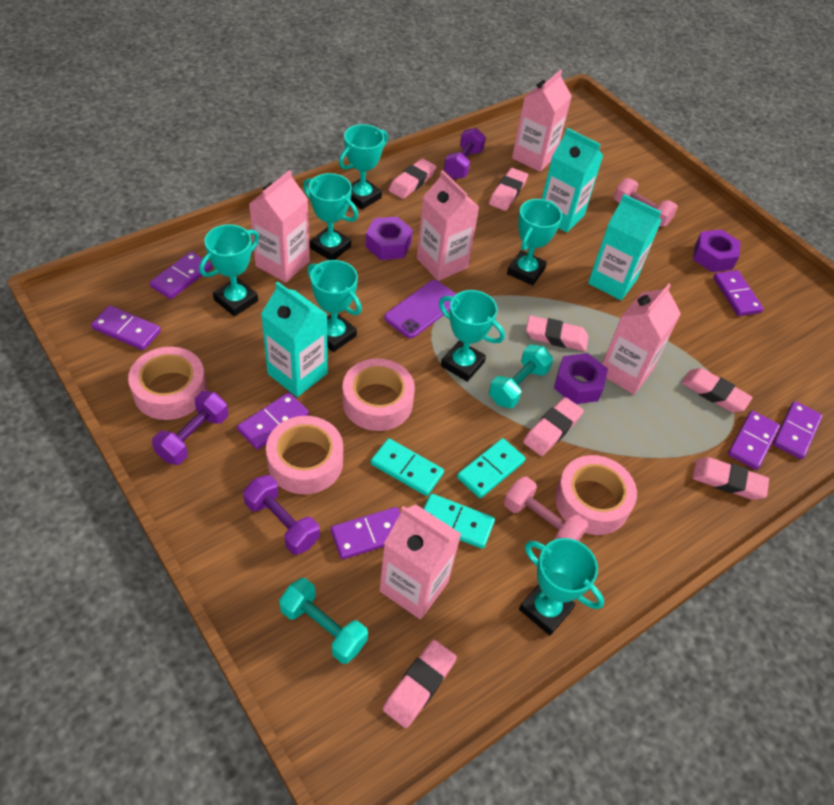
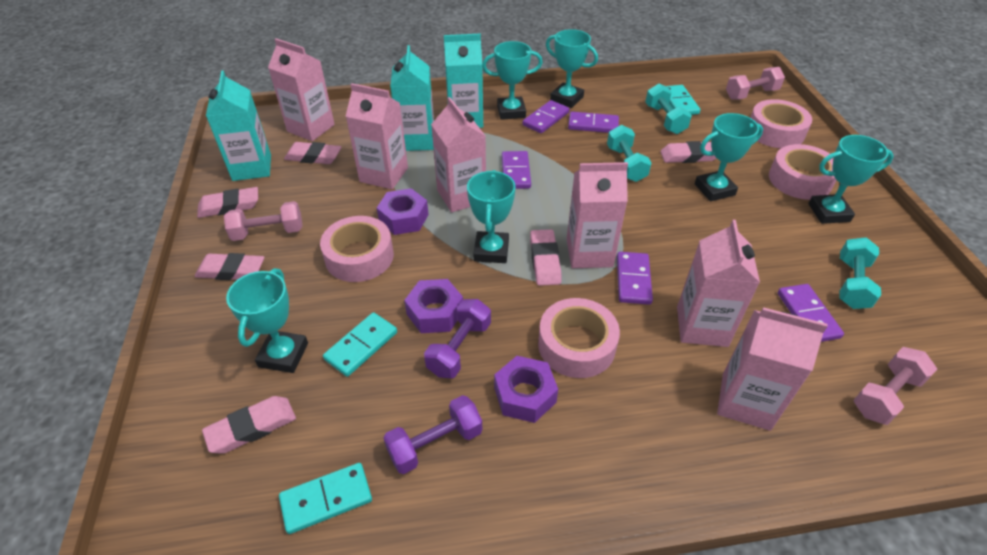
pink carton: 5 -> 6
pink dumbbell: 2 -> 3
pink eraser: 7 -> 6
purple domino: 7 -> 5
purple dumbbell: 3 -> 2
purple phone: 1 -> 0
turquoise dumbbell: 2 -> 3
turquoise trophy: 7 -> 6

